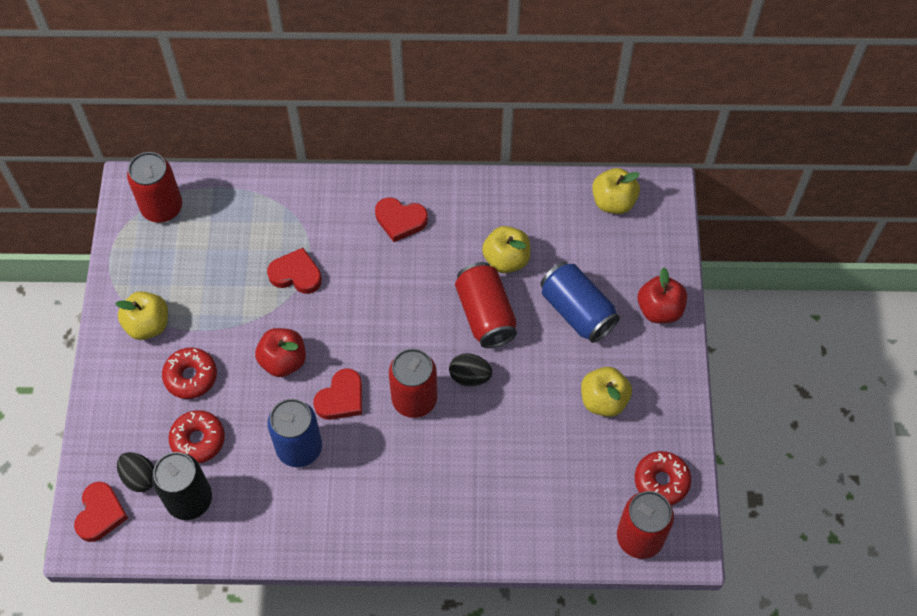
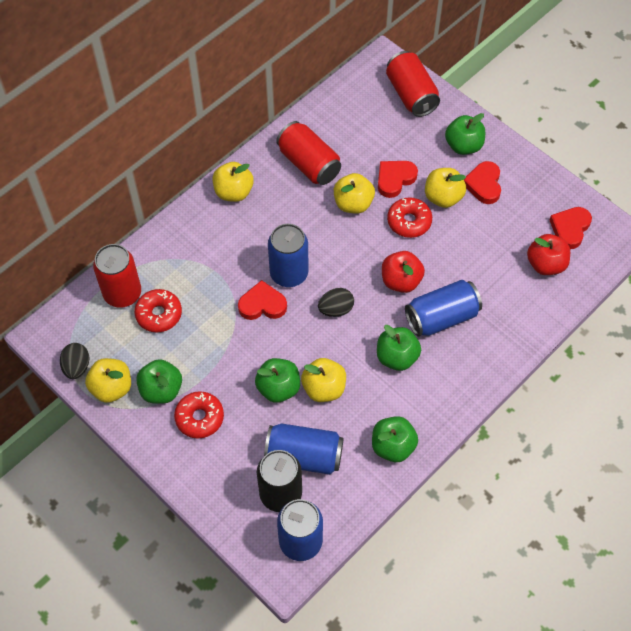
blue can: 2 -> 4
green apple: 0 -> 5
red can: 4 -> 3
yellow apple: 4 -> 5

